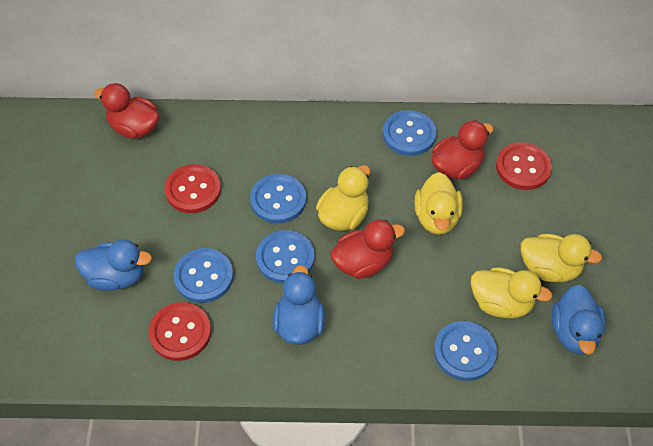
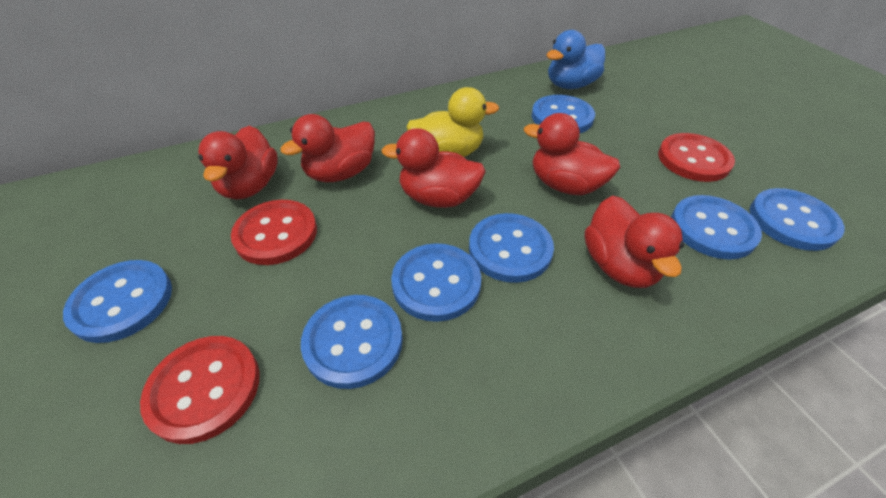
blue button: 5 -> 7
blue duck: 3 -> 1
red duck: 3 -> 5
yellow duck: 4 -> 1

